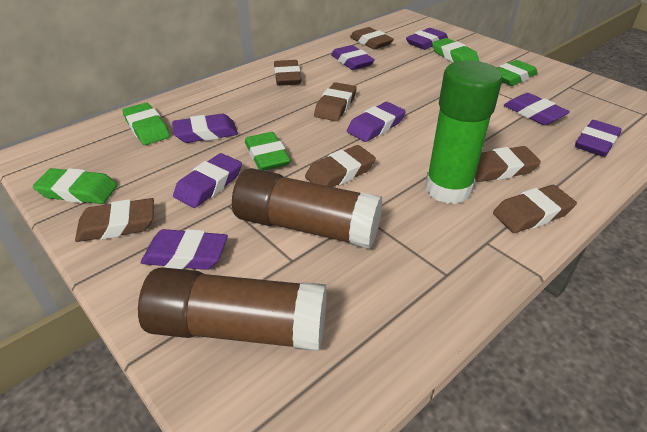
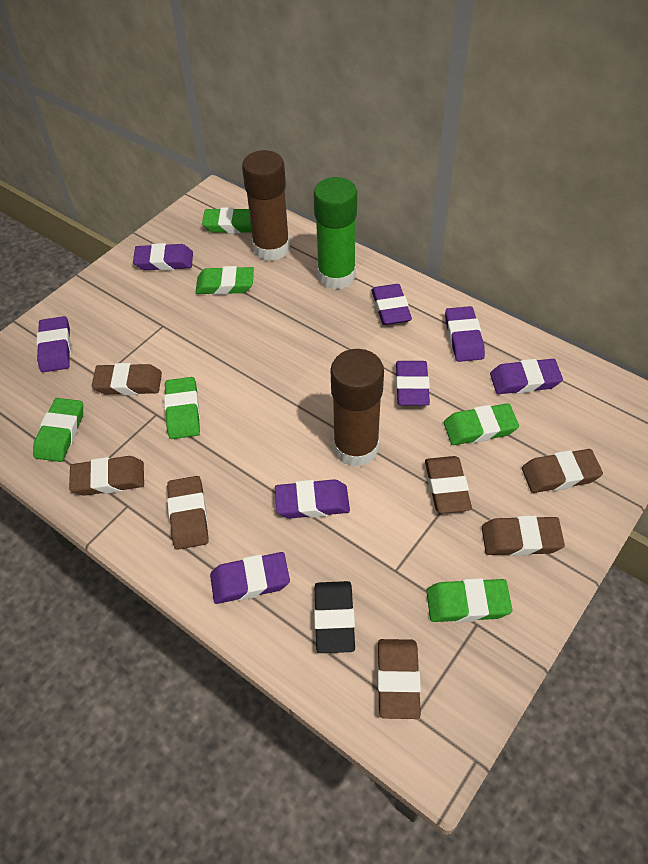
black eraser: 0 -> 1
green eraser: 5 -> 6

